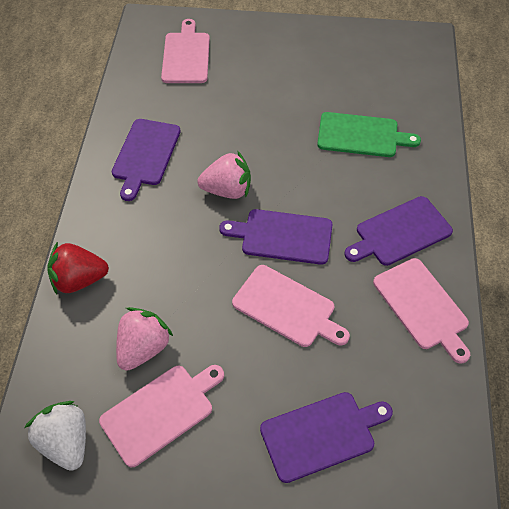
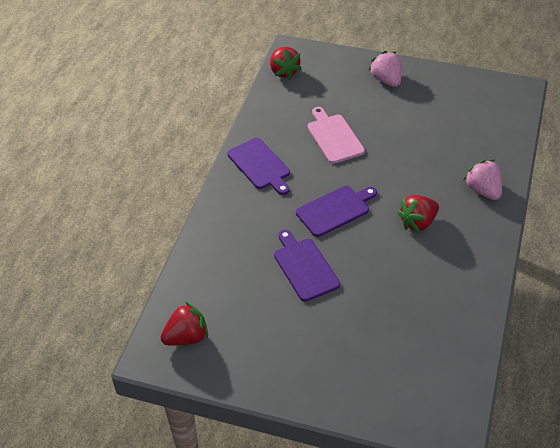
green cutting board: 1 -> 0
pink cutting board: 4 -> 1
purple cutting board: 4 -> 3
red strawberry: 1 -> 3
white strawberry: 1 -> 0

